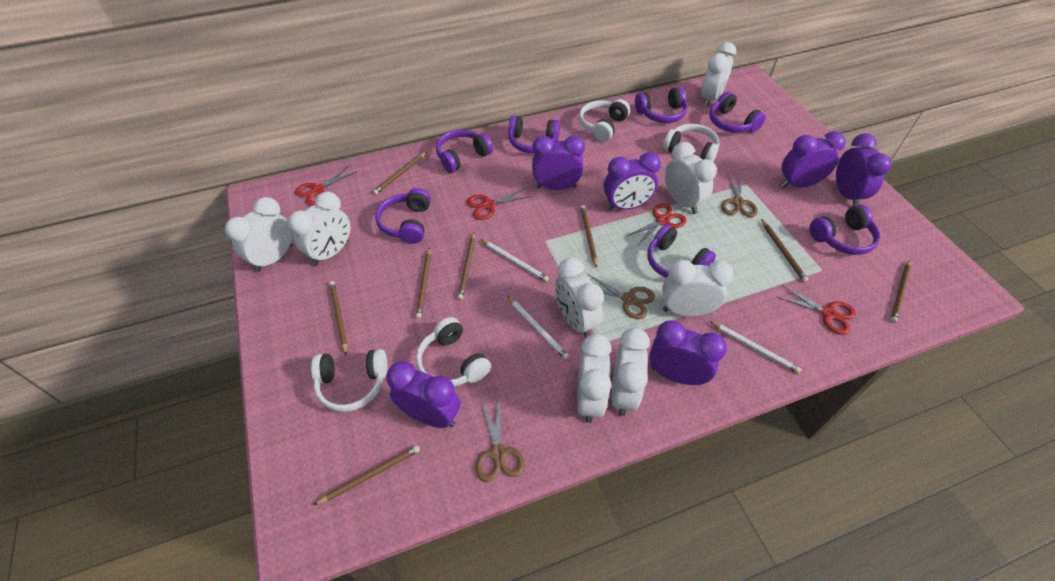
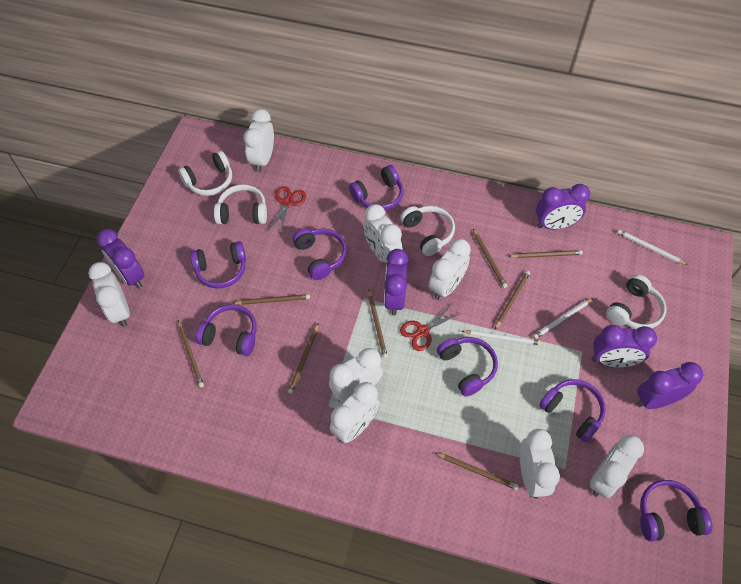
brown scissors: 3 -> 0
purple clock: 6 -> 5
red scissors: 4 -> 2

